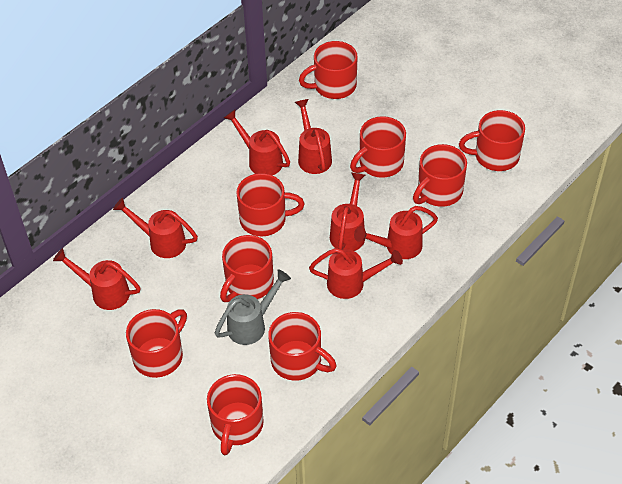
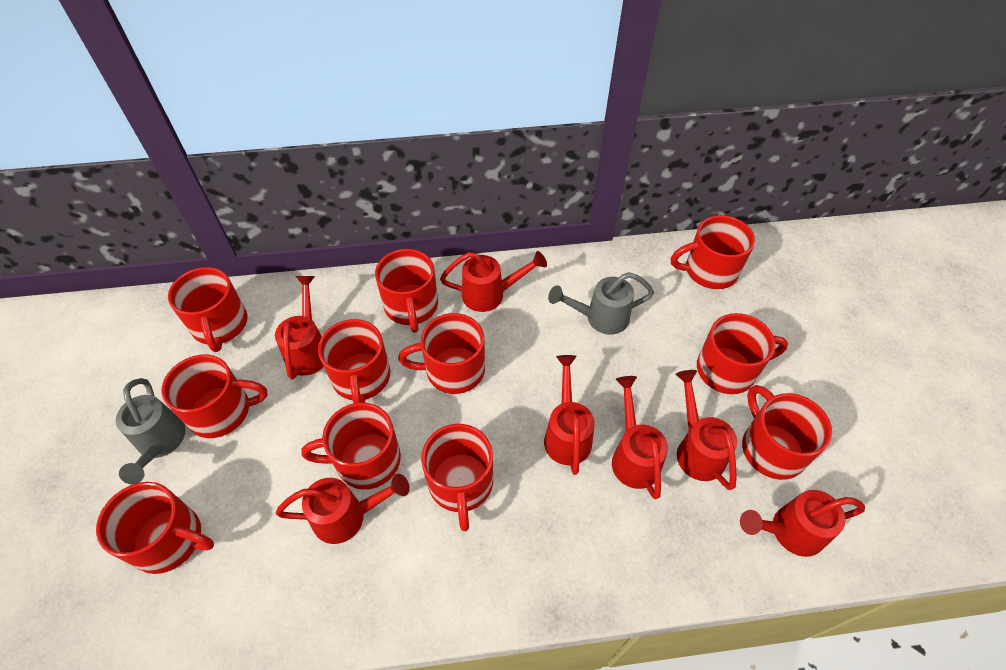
grey watering can: 1 -> 2
red mug: 9 -> 11

